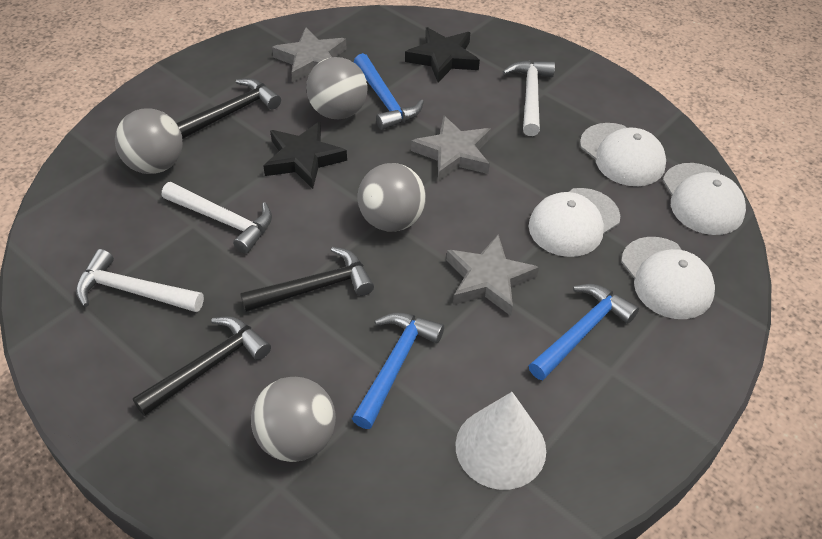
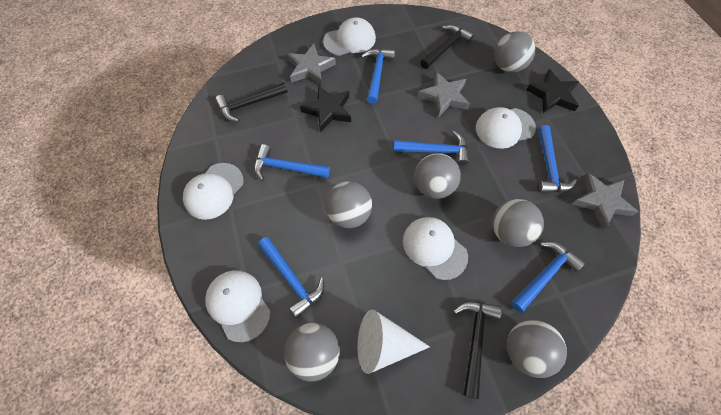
blue hammer: 3 -> 6
grey ball: 4 -> 6
white cap: 4 -> 5
white hammer: 3 -> 0

